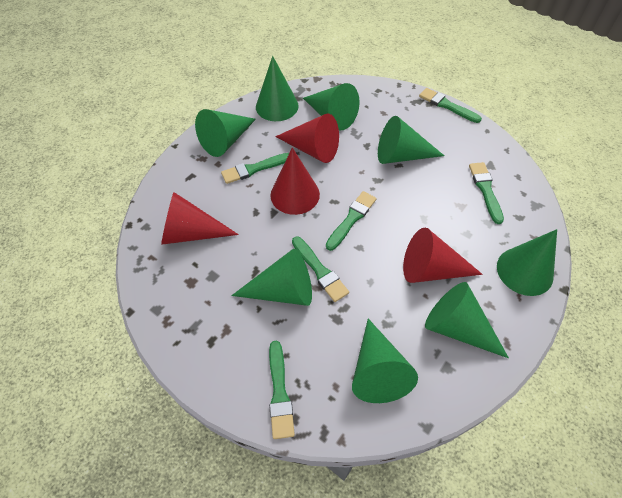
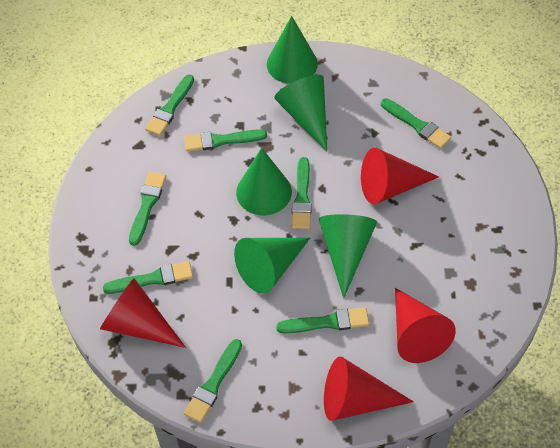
green brush: 6 -> 8
green cone: 8 -> 5

